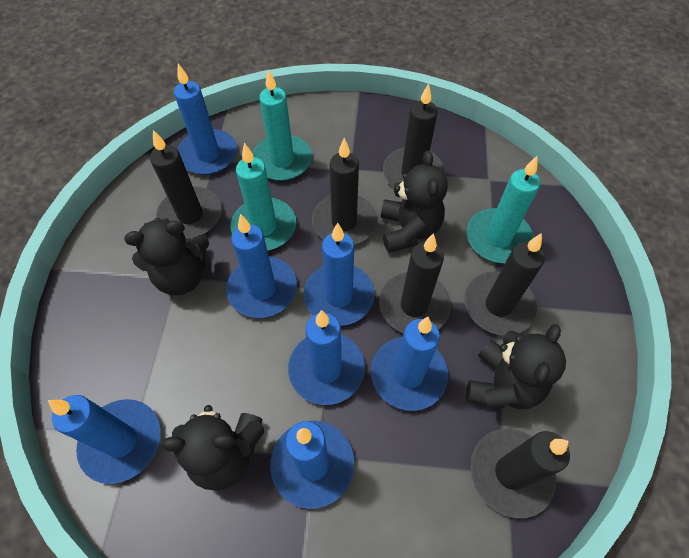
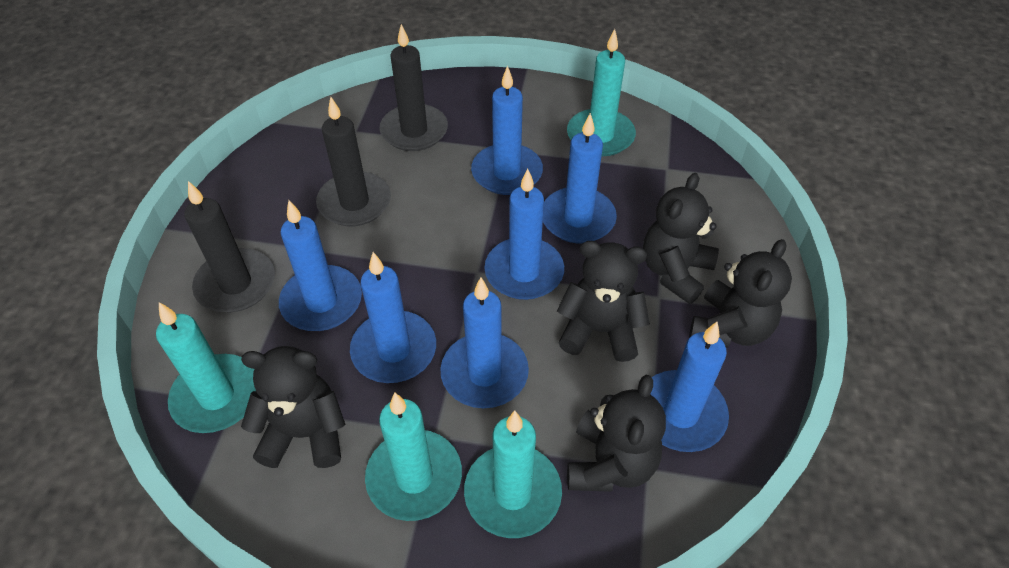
black candle: 6 -> 3
black teddy bear: 4 -> 5
turquoise candle: 3 -> 4

